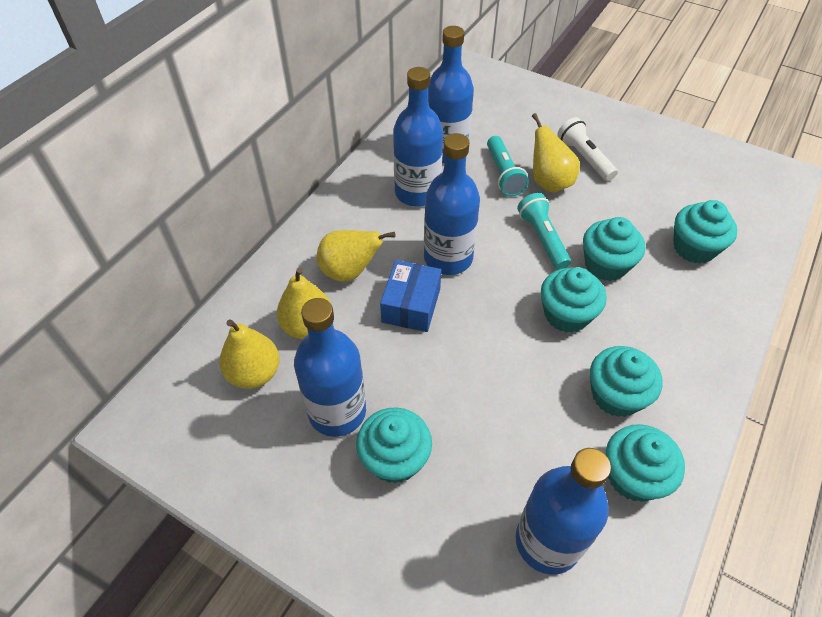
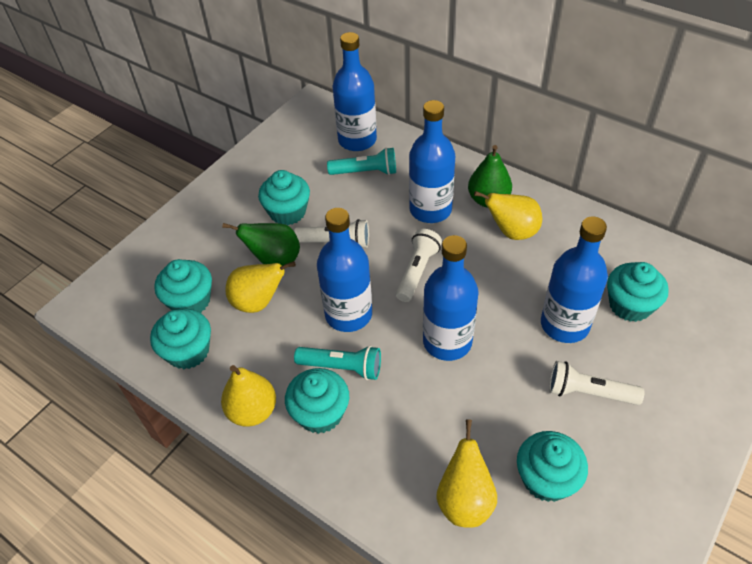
blue box: 1 -> 0
green pear: 0 -> 2
white flashlight: 1 -> 3

